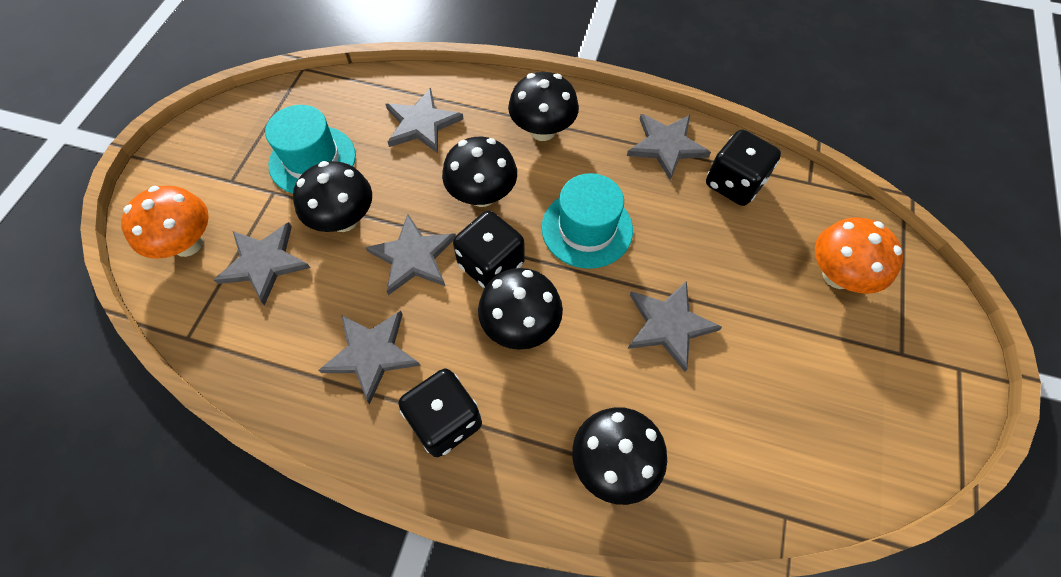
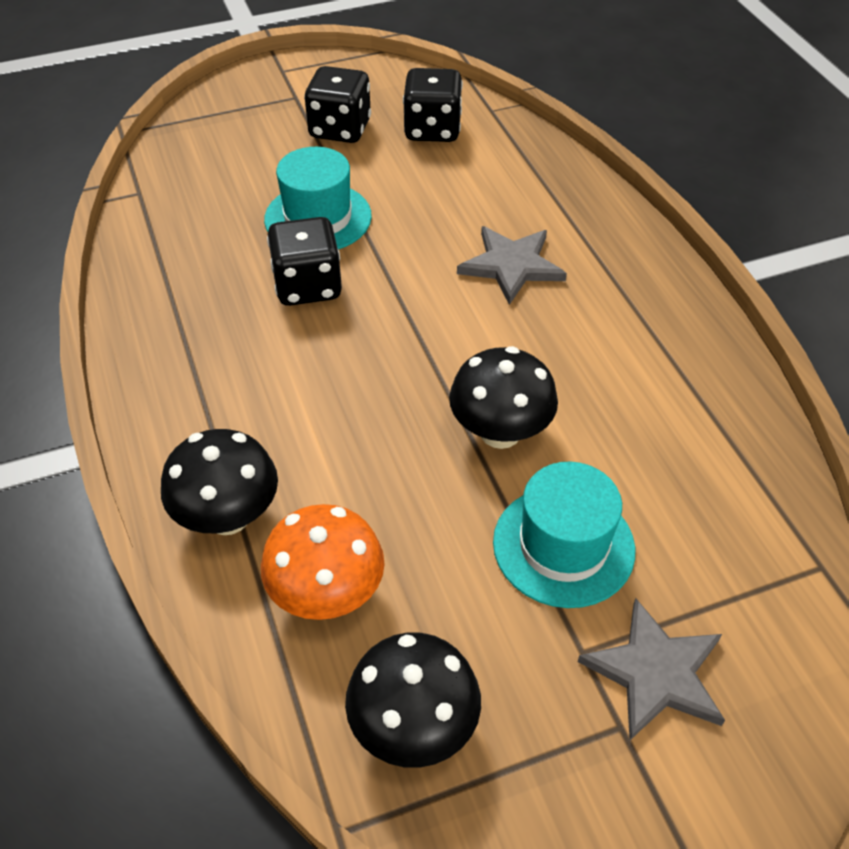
black mushroom: 5 -> 3
grey star: 6 -> 2
orange mushroom: 2 -> 1

